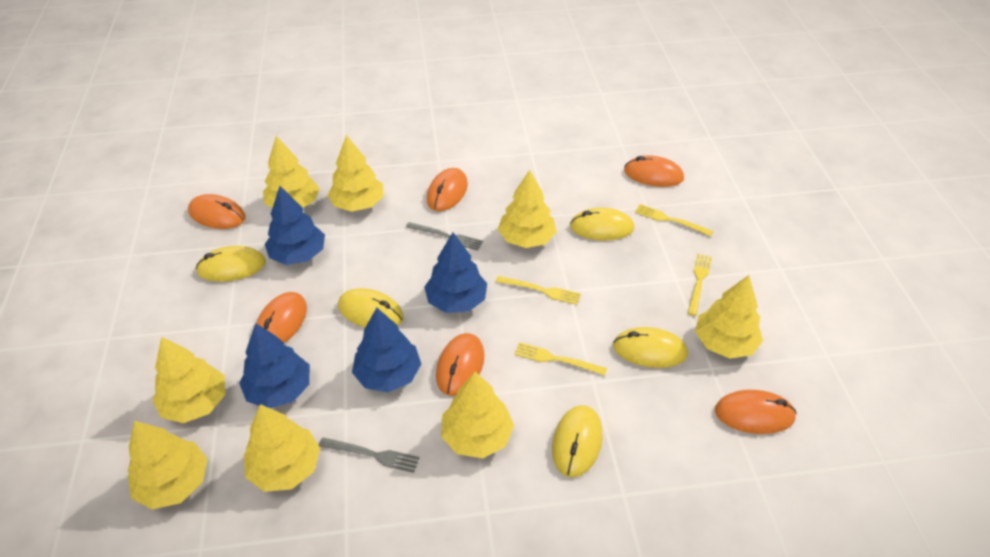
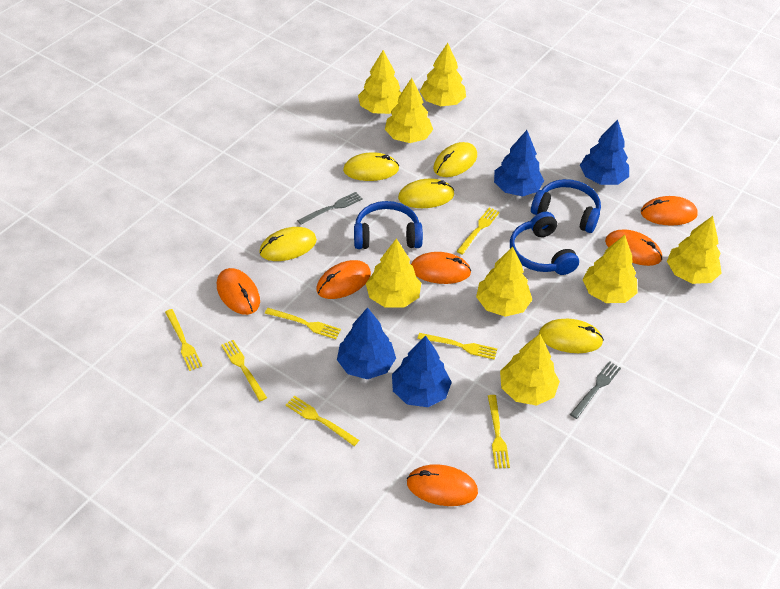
blue headphones: 0 -> 3
yellow fork: 4 -> 7

